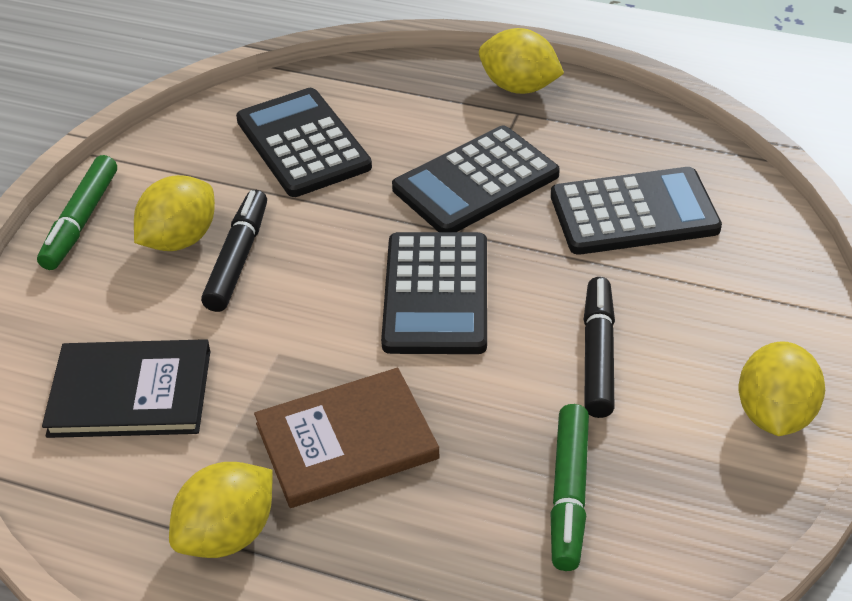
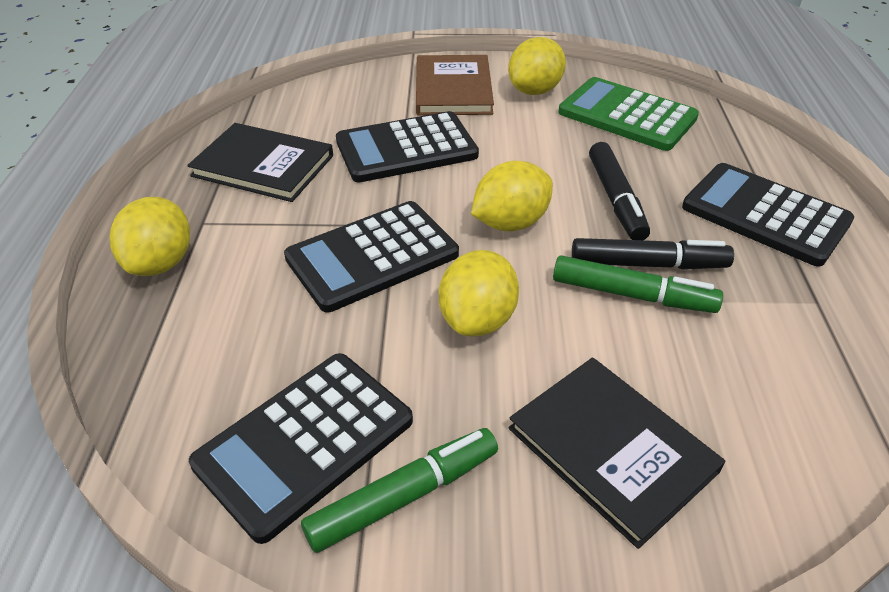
black book: 1 -> 2
green calculator: 0 -> 1

